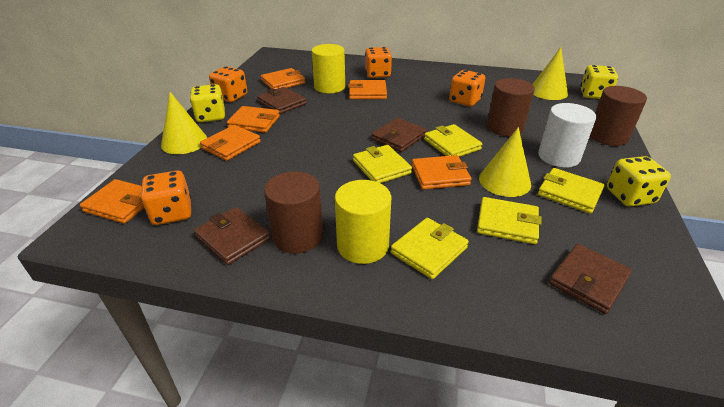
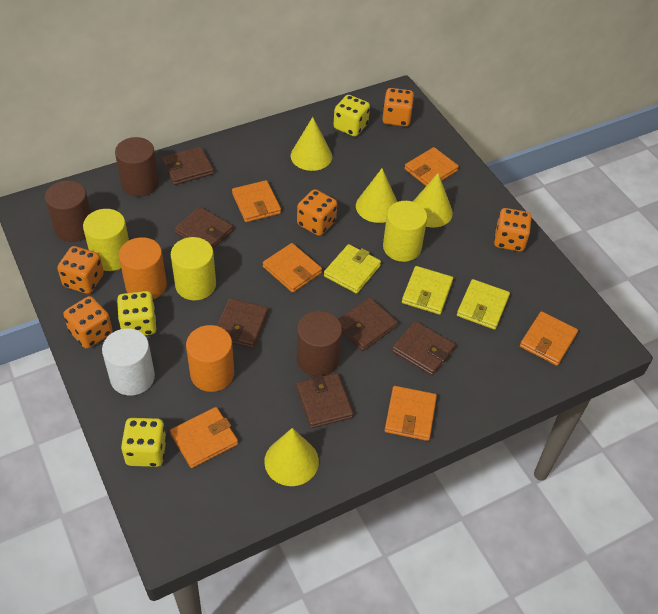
brown wallet: 4 -> 6
orange cylinder: 0 -> 2
orange dice: 4 -> 5
yellow cone: 3 -> 4
yellow cylinder: 2 -> 3
yellow wallet: 5 -> 3

